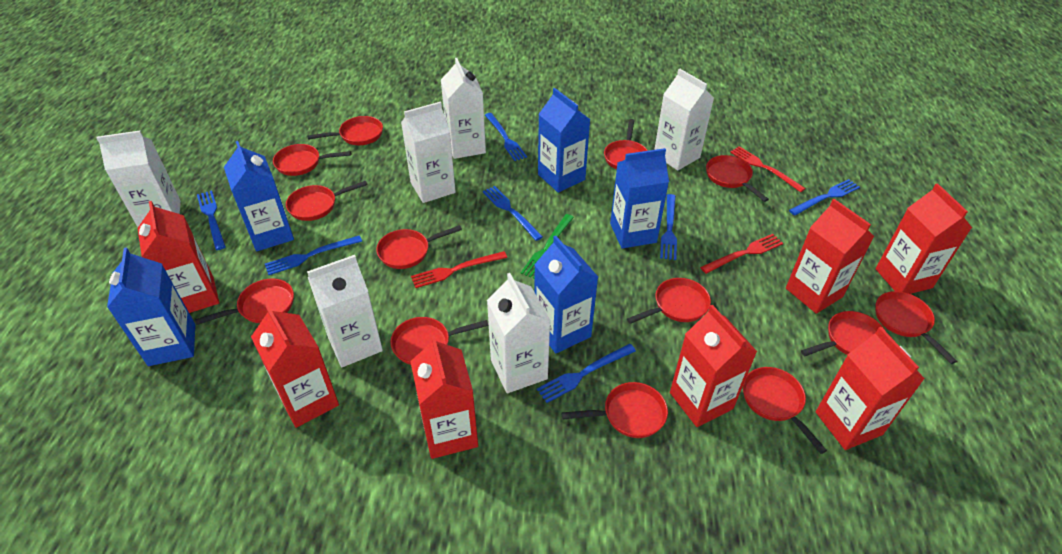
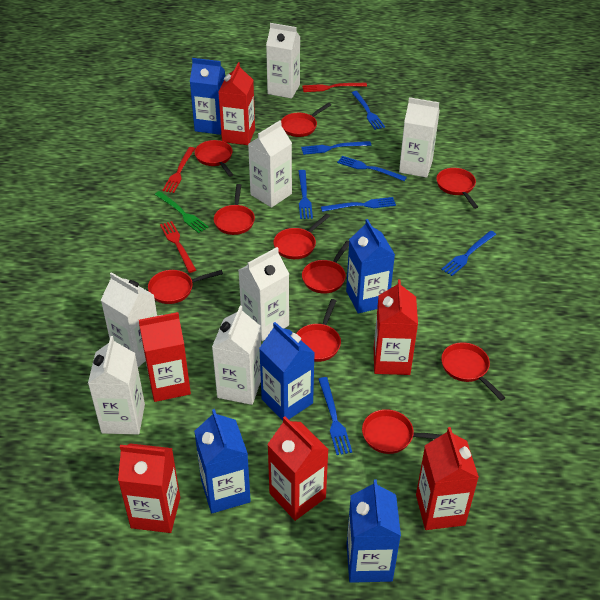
red carton: 7 -> 6
red pan: 13 -> 10
white carton: 6 -> 7

